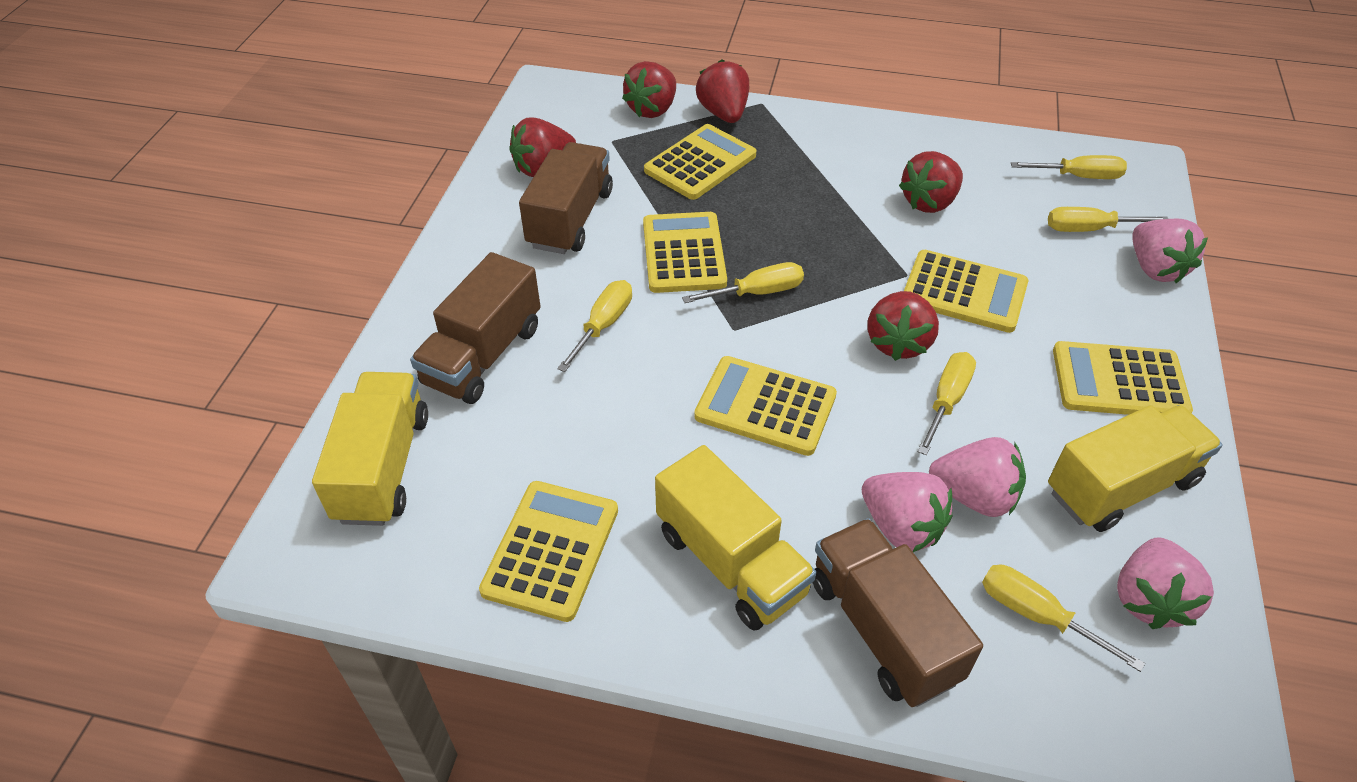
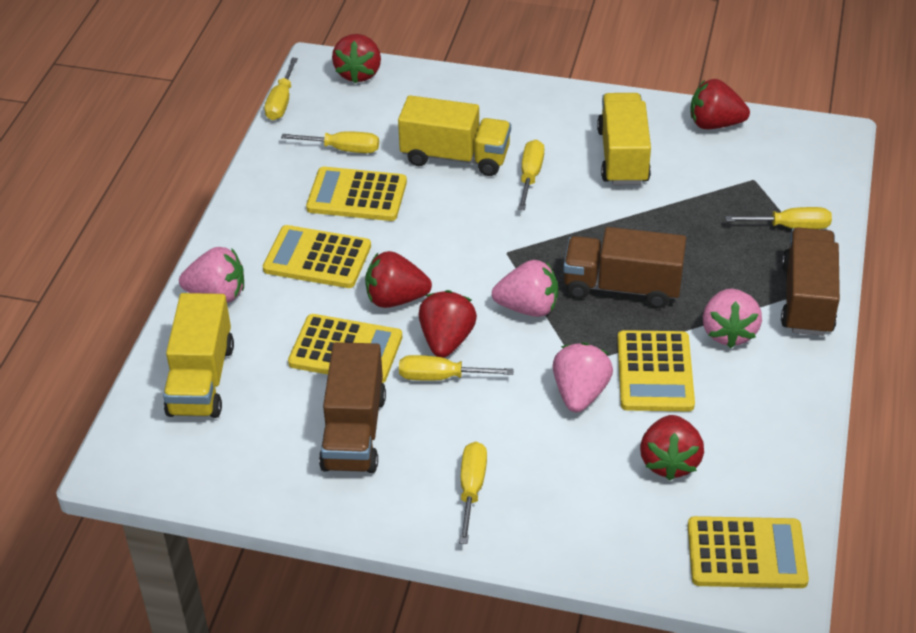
yellow calculator: 6 -> 5

